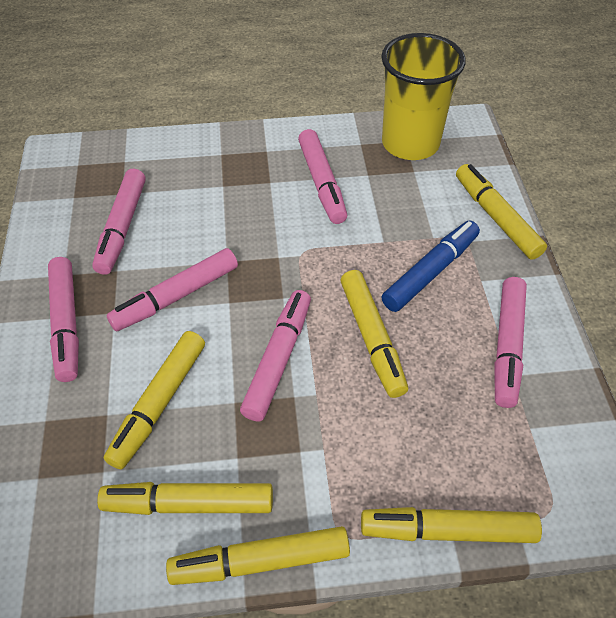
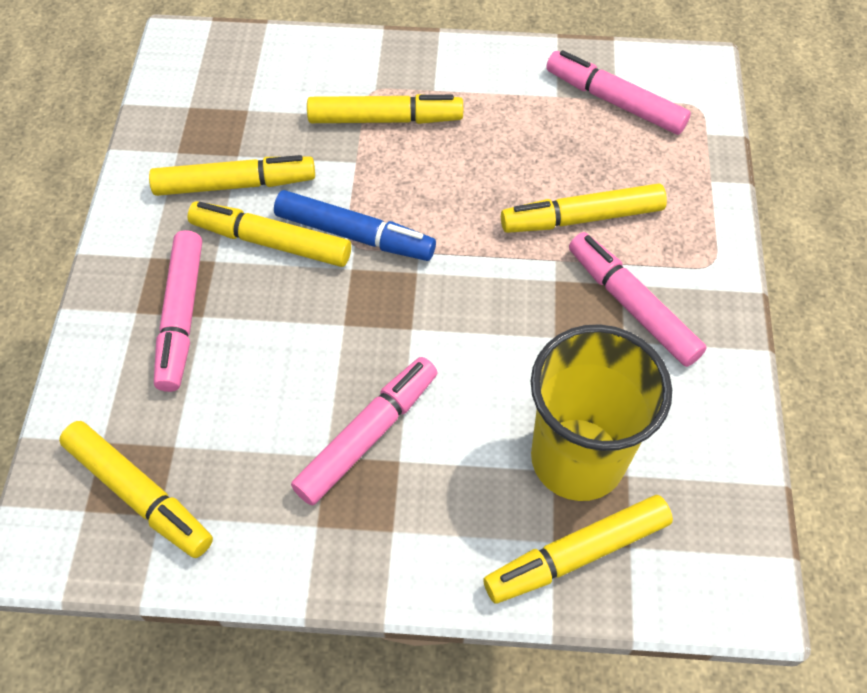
pink marker: 6 -> 4

